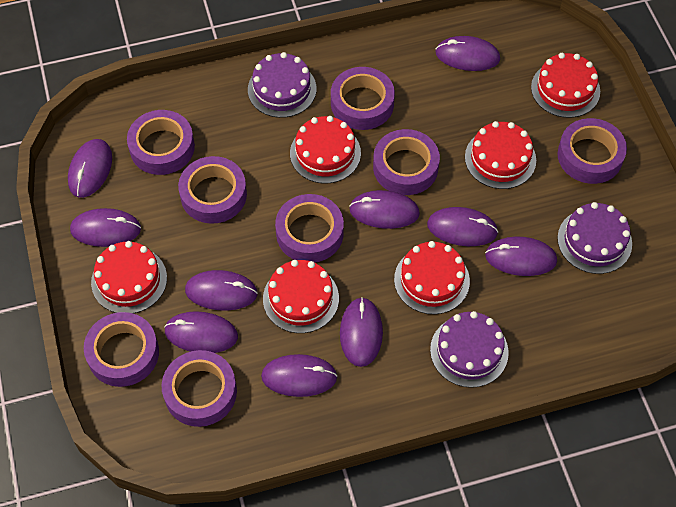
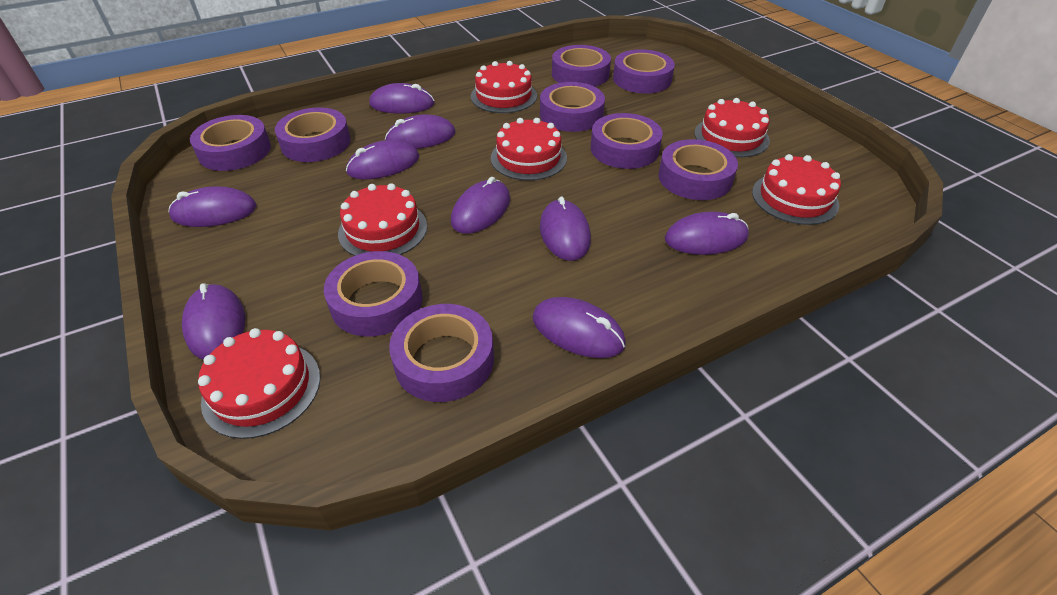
purple cake: 3 -> 0
purple mouse: 10 -> 9
purple tape: 8 -> 9

